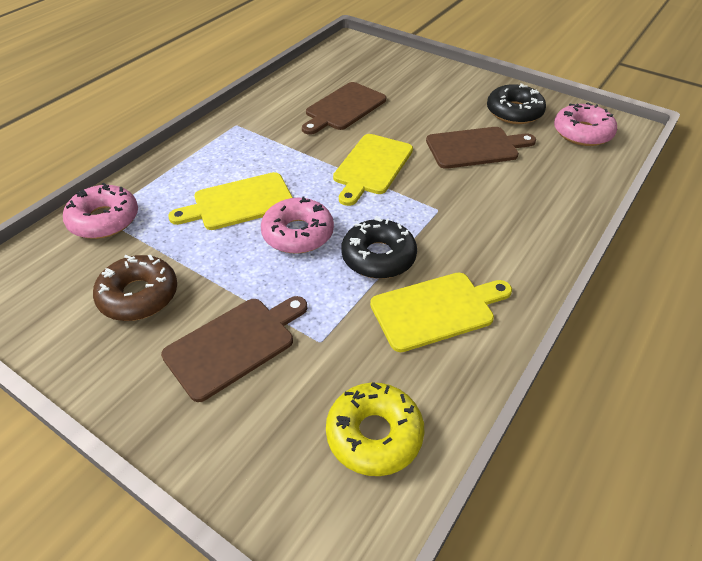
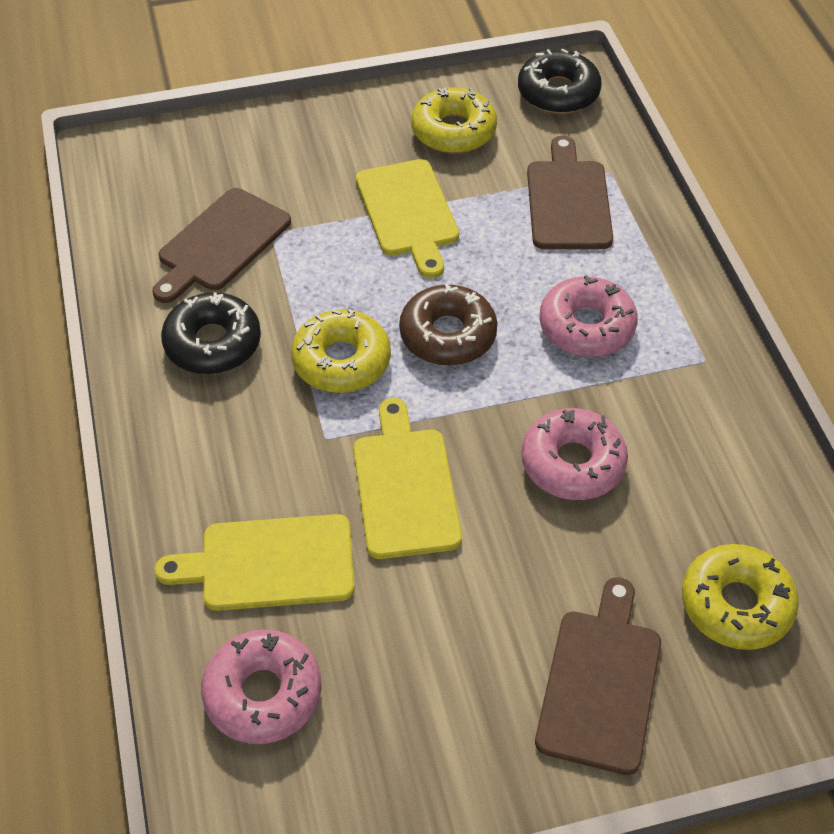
yellow donut: 1 -> 3

